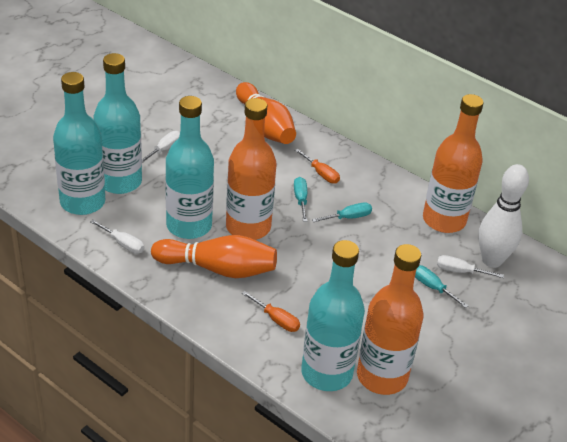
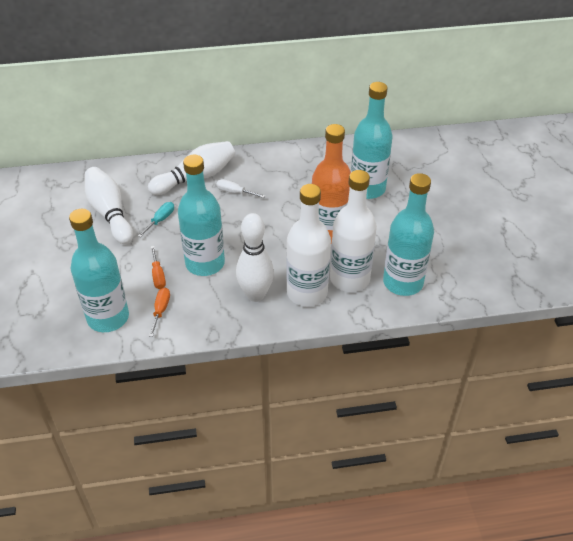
orange bottle: 3 -> 1
orange bowling pin: 2 -> 0
turquoise screwdriver: 3 -> 1
white bottle: 0 -> 2
white bowling pin: 1 -> 3
white screwdriver: 3 -> 1

